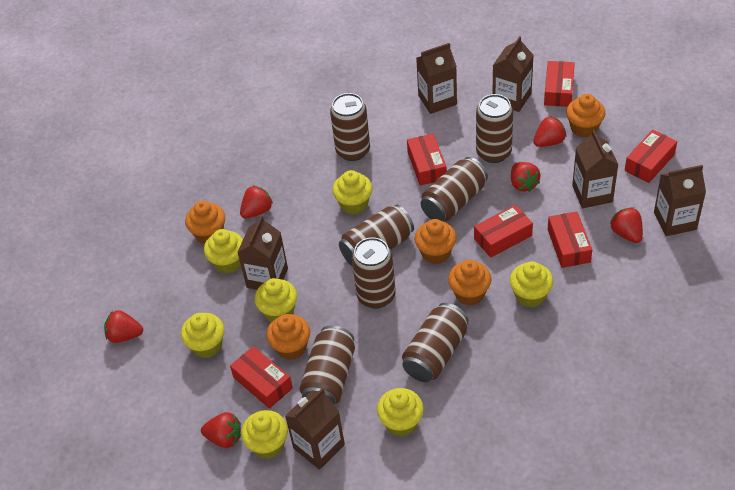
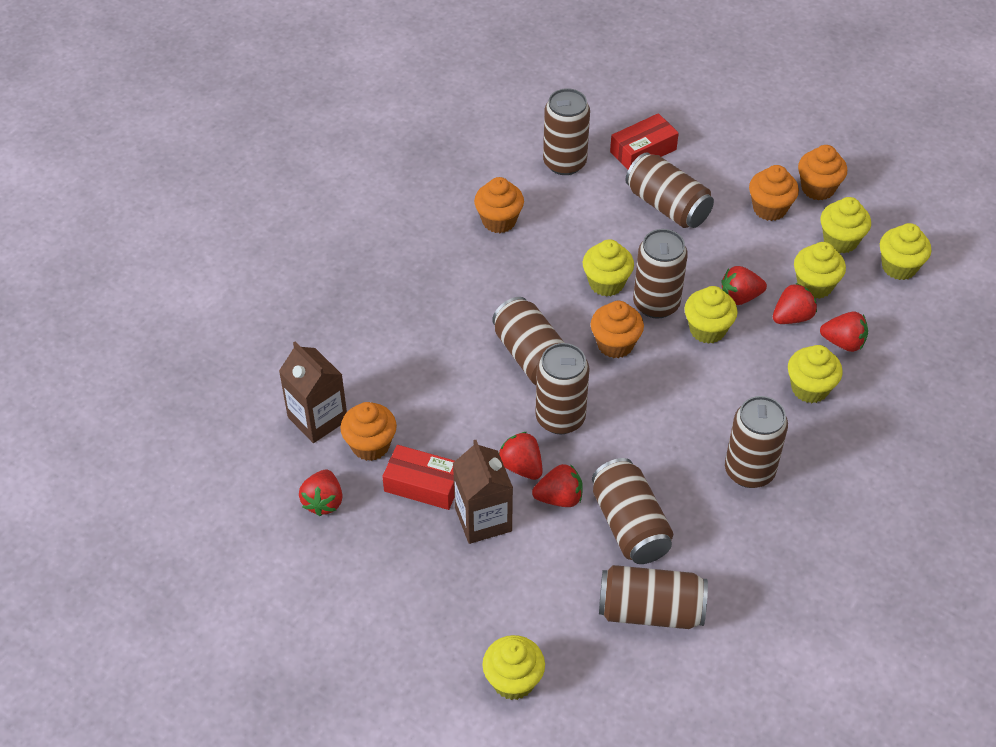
brown can: 7 -> 8
brown carton: 6 -> 2
red box: 6 -> 2

